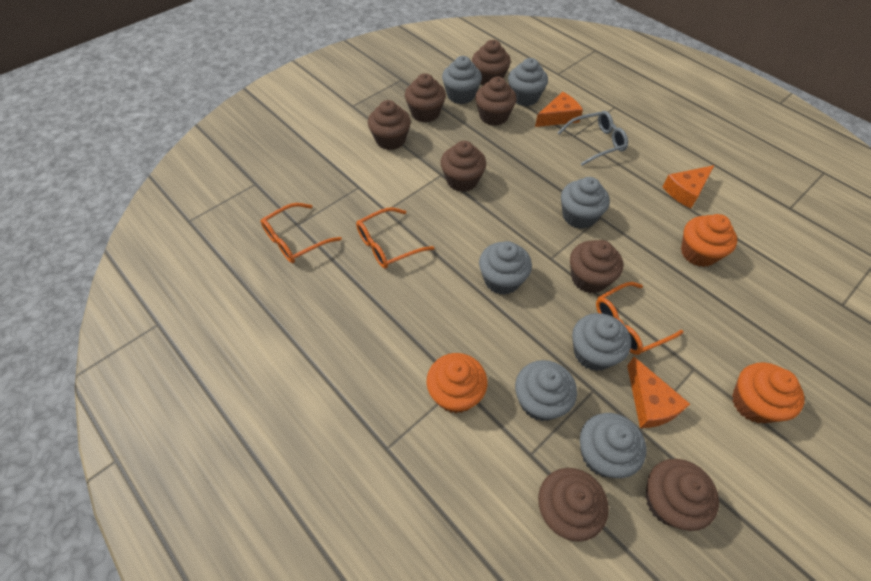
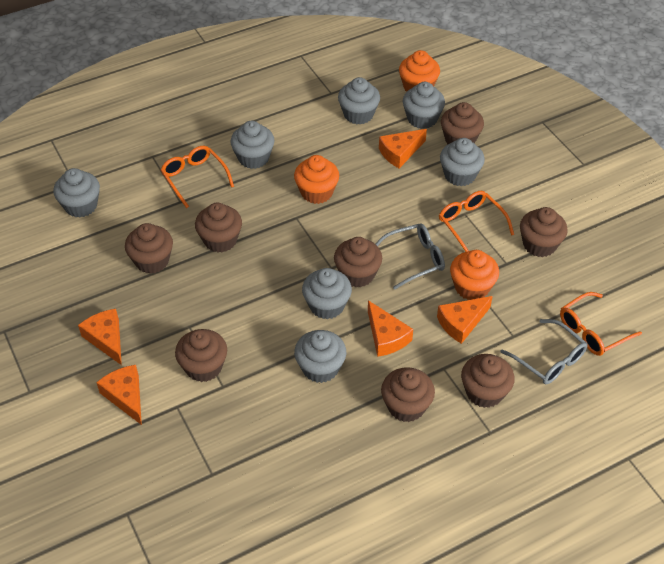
grey glasses: 1 -> 2
orange cheese: 3 -> 5

